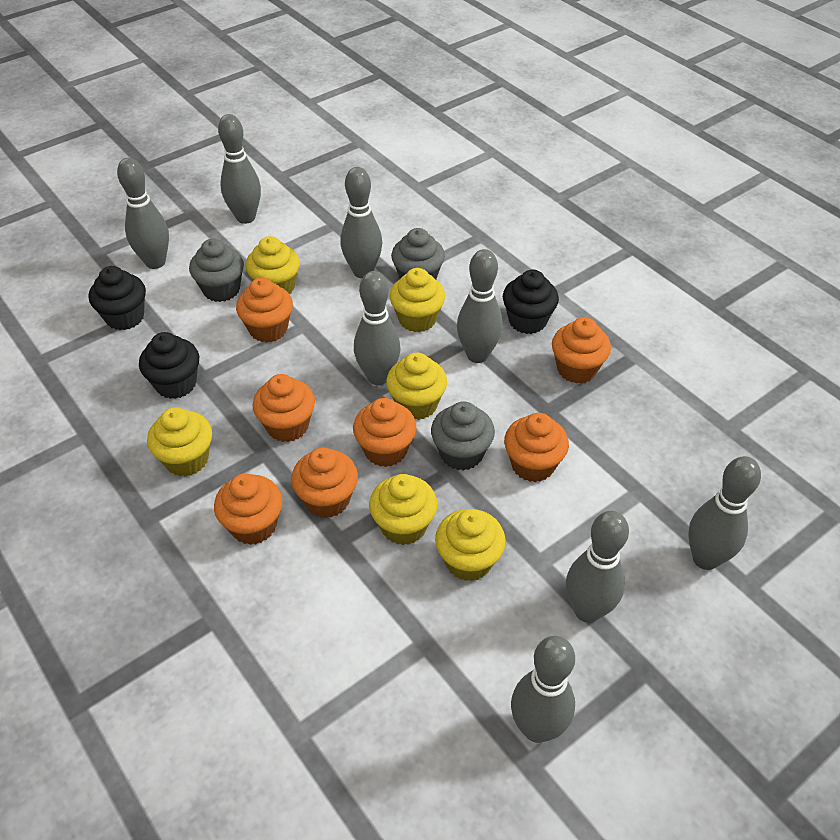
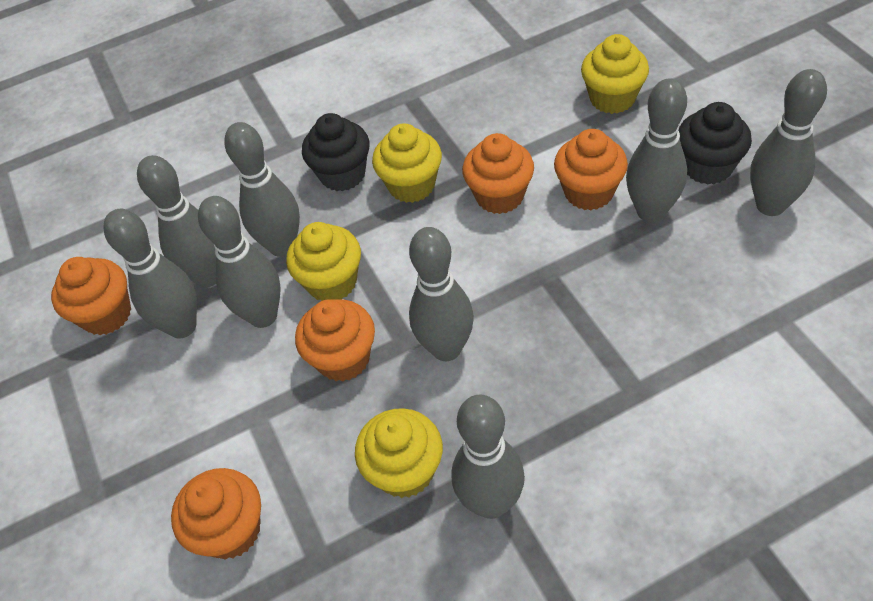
black cupcake: 3 -> 2
grey cupcake: 3 -> 0
orange cupcake: 7 -> 5
yellow cupcake: 6 -> 4

